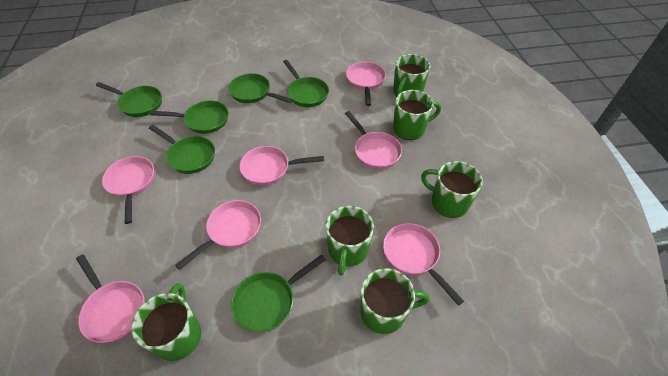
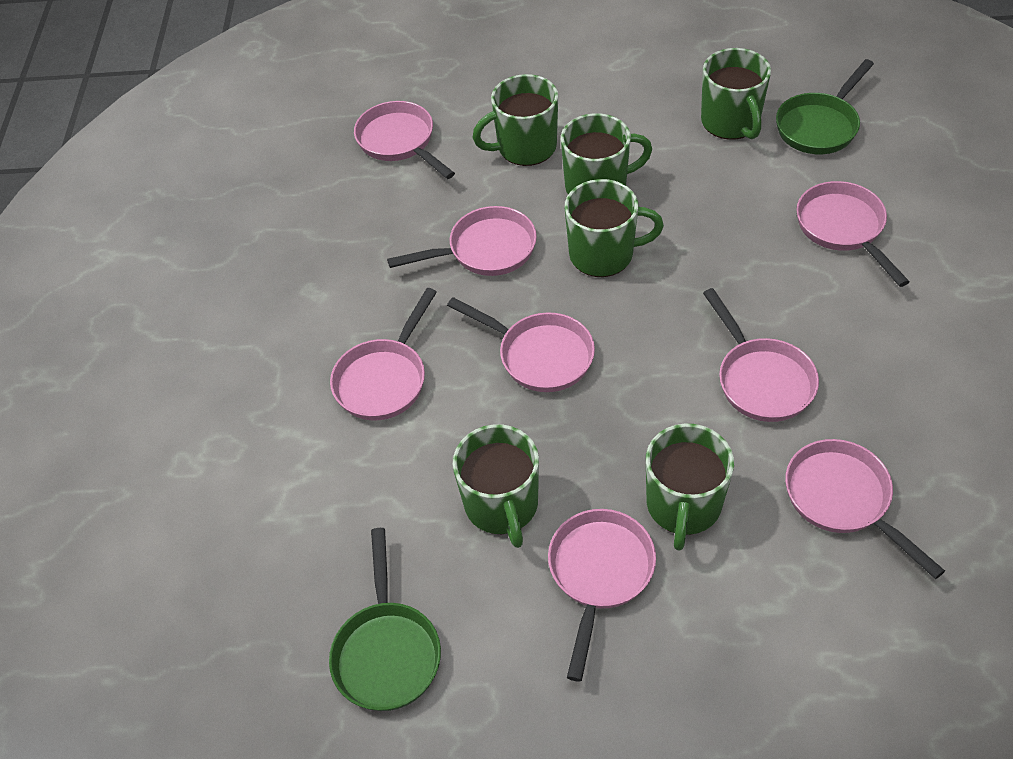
green pan: 6 -> 2
pink pan: 7 -> 8

